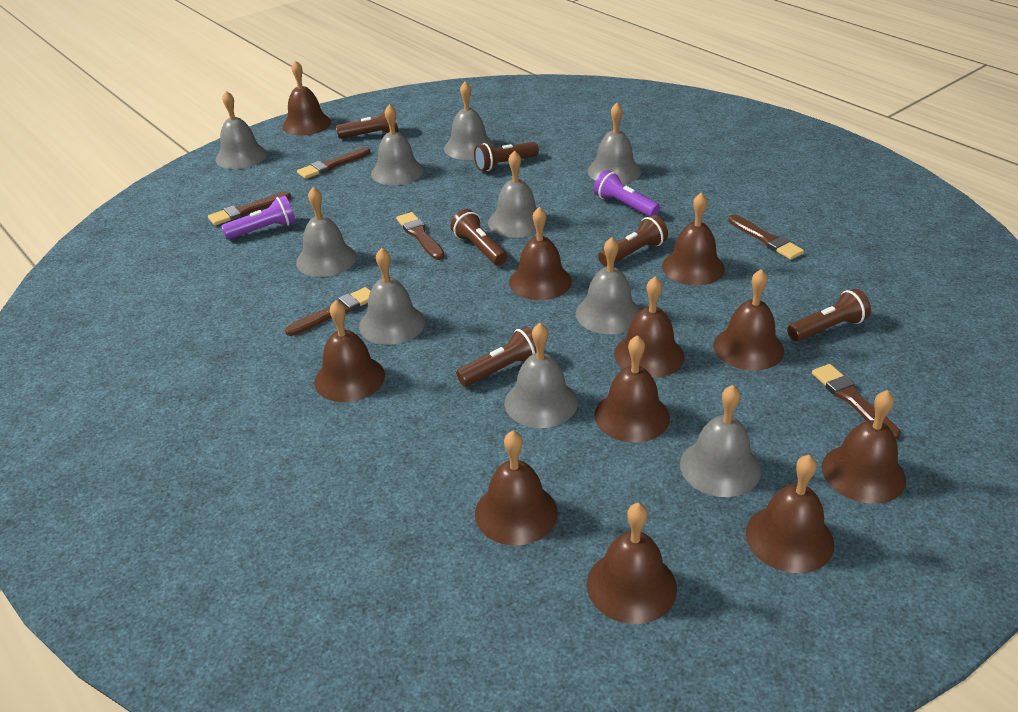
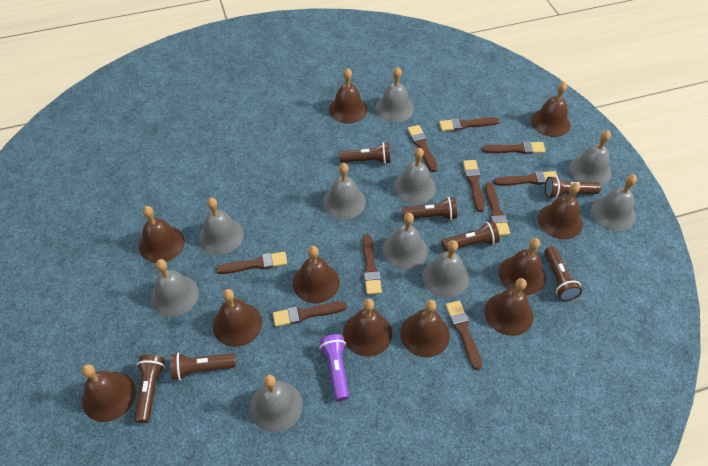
brown brush: 6 -> 10
brown flashlight: 6 -> 7
purple flashlight: 2 -> 1

